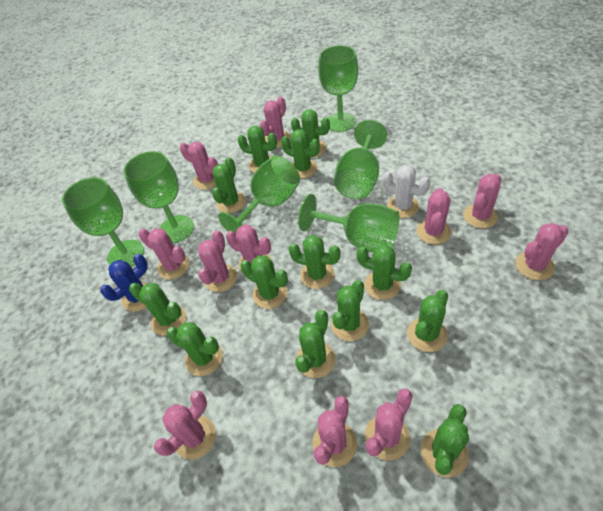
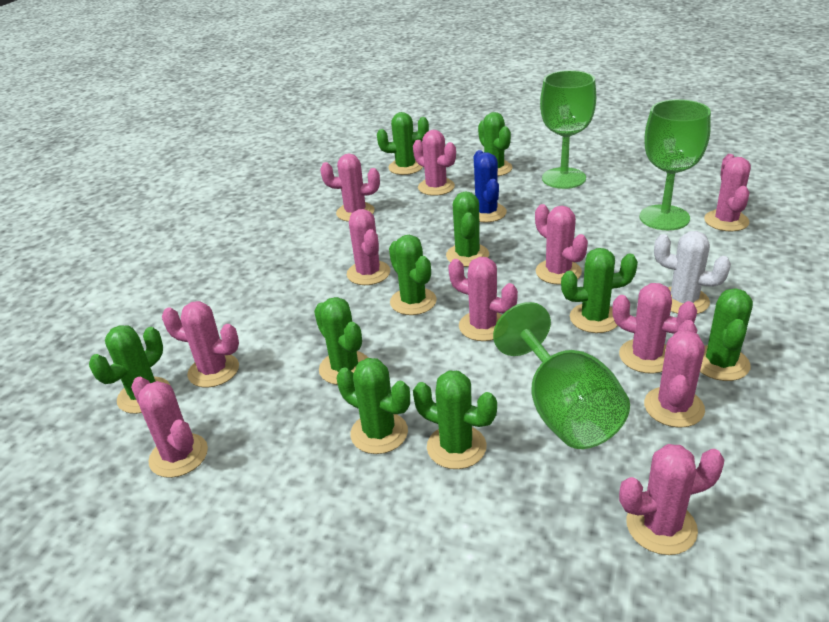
green cactus: 13 -> 10
green goblet: 6 -> 3

